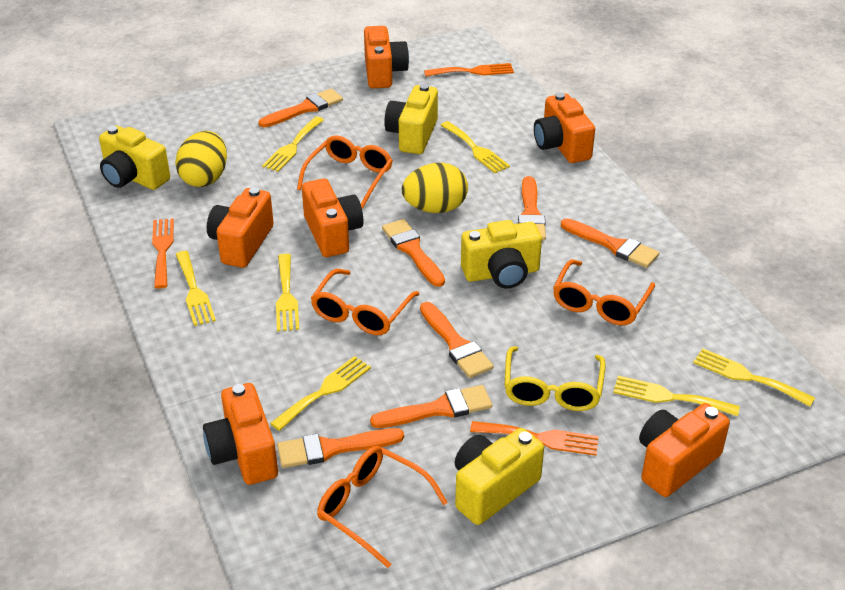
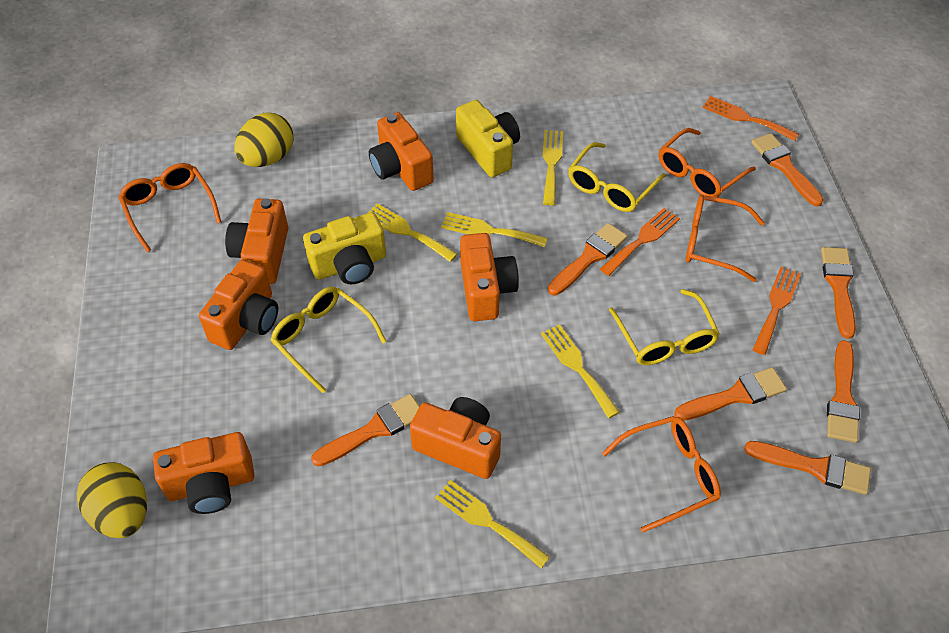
yellow camera: 4 -> 2
yellow fork: 7 -> 5
yellow glasses: 1 -> 3

